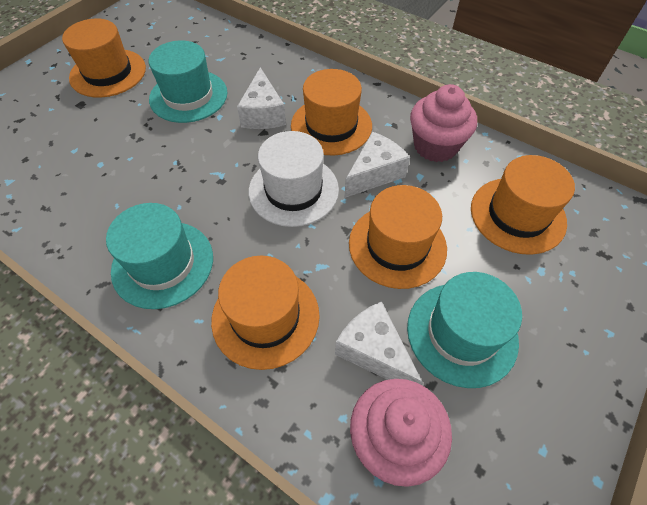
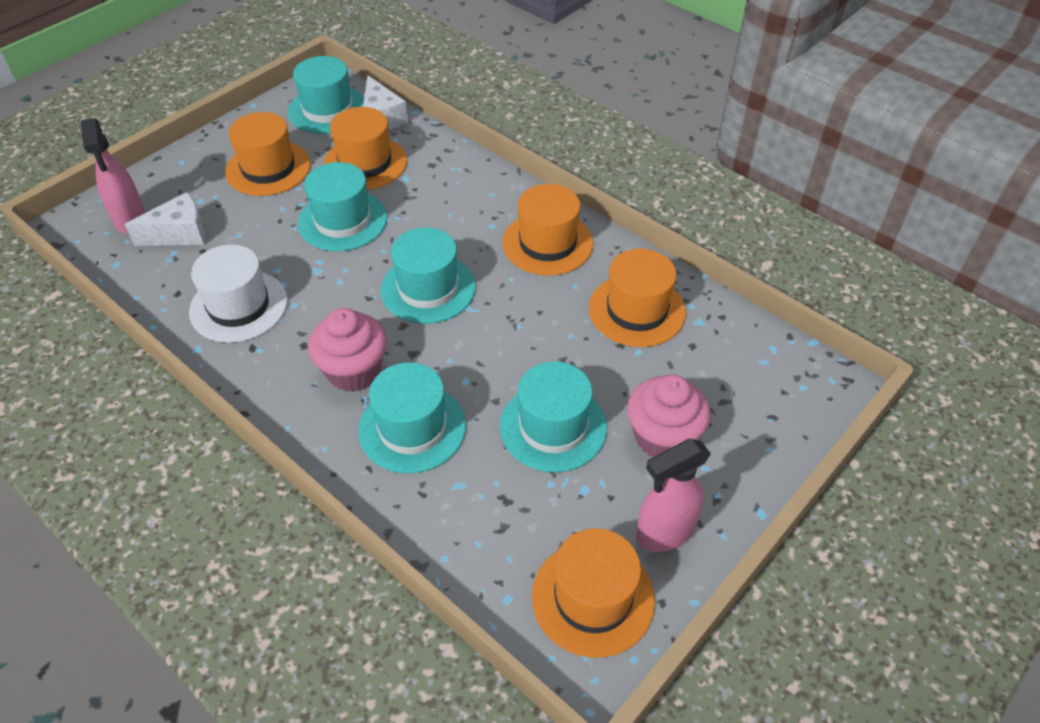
pink spray bottle: 0 -> 2
turquoise hat: 3 -> 5
white cheese: 3 -> 2

